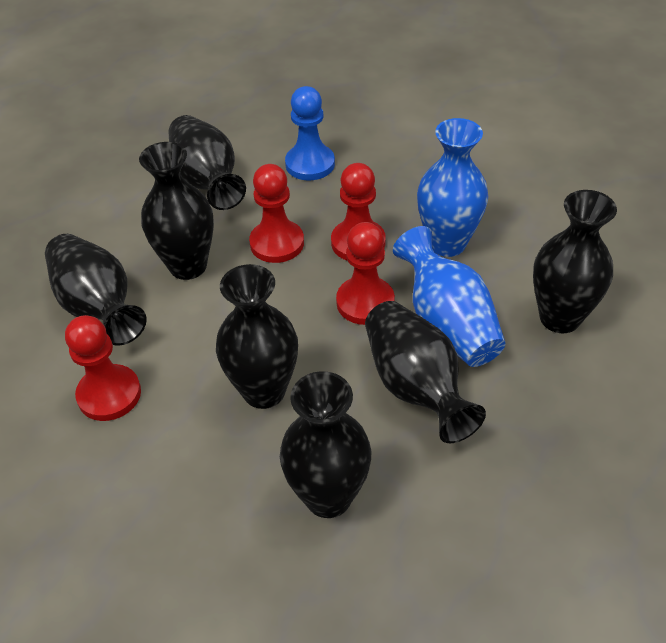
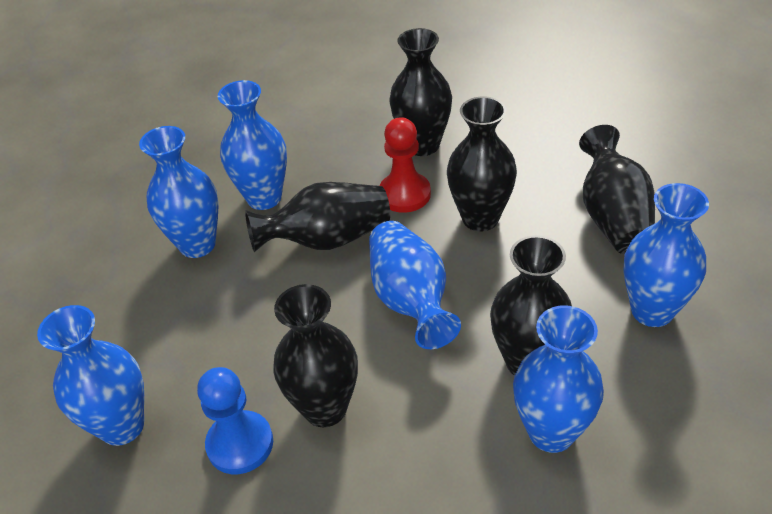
black vase: 7 -> 6
blue vase: 2 -> 6
red pawn: 4 -> 1

